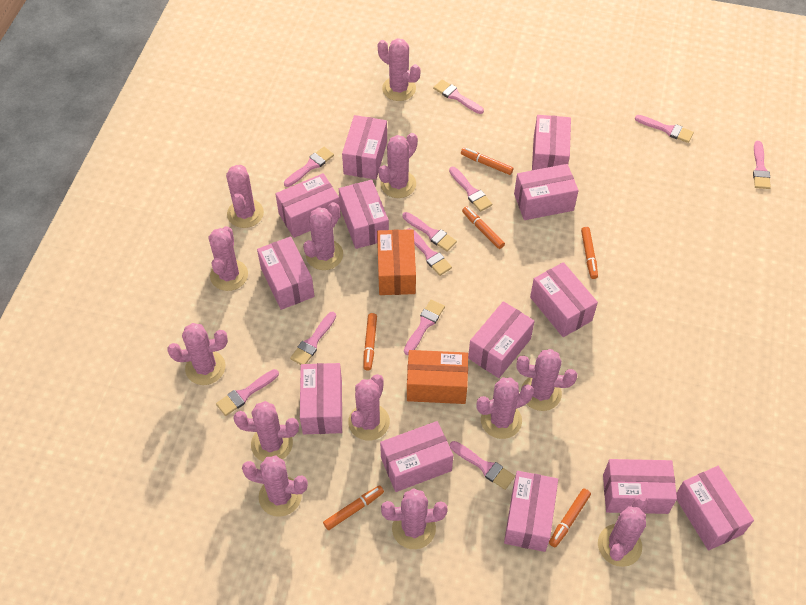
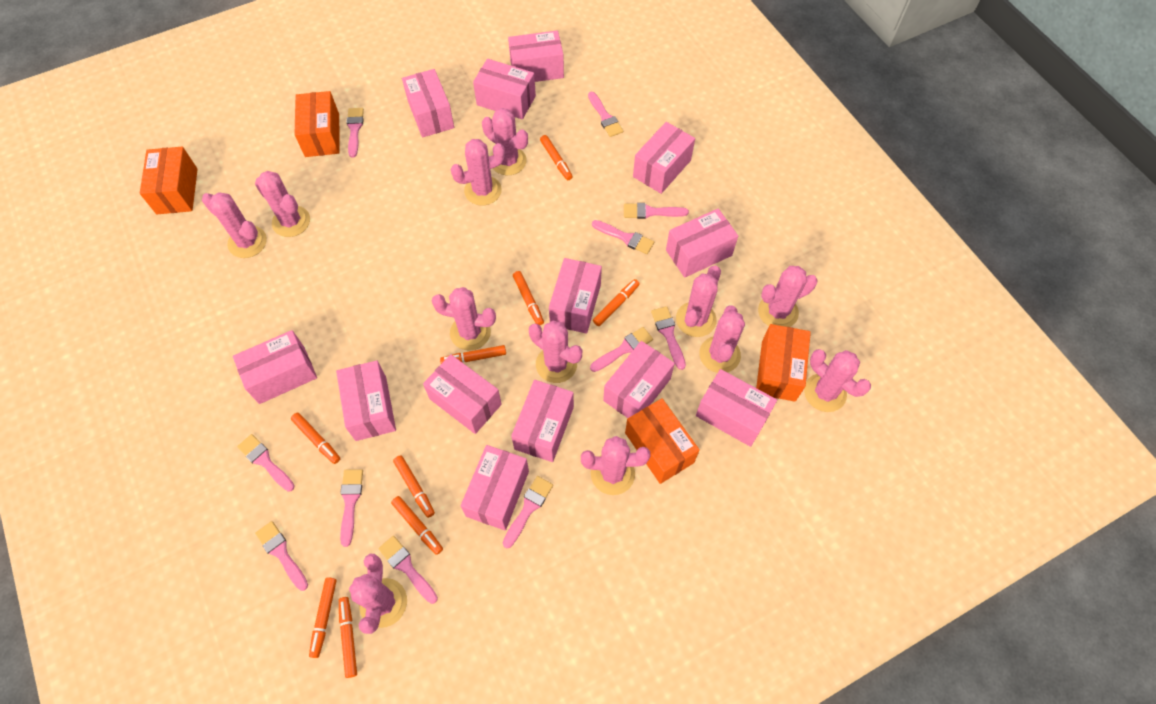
orange box: 2 -> 4
orange marker: 6 -> 9
pink cactus: 13 -> 12

